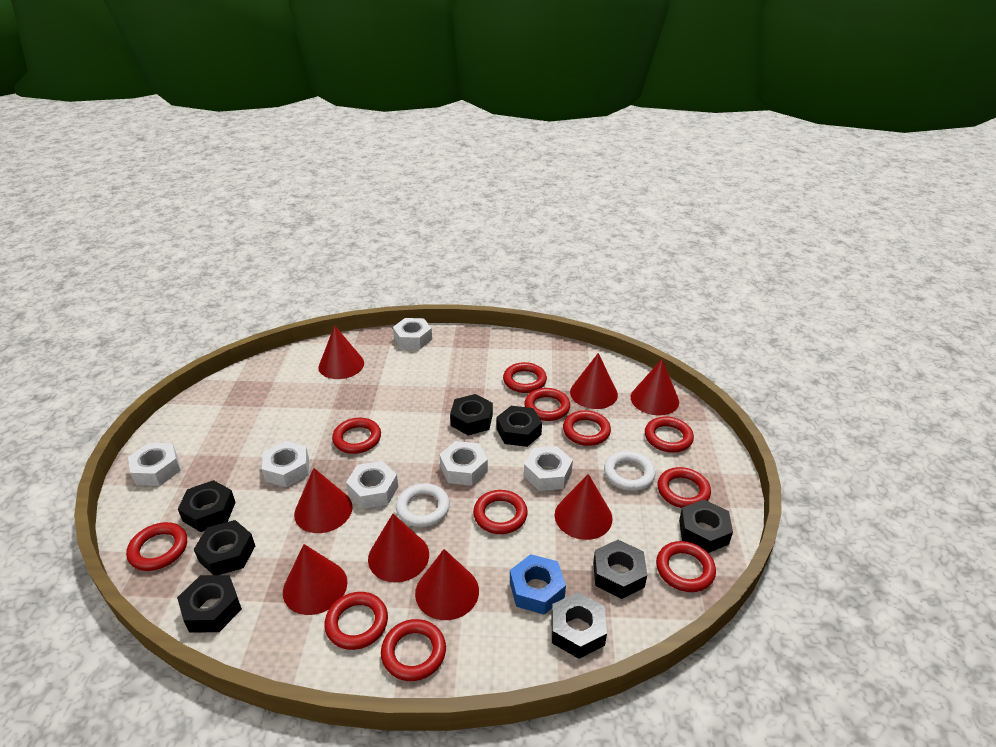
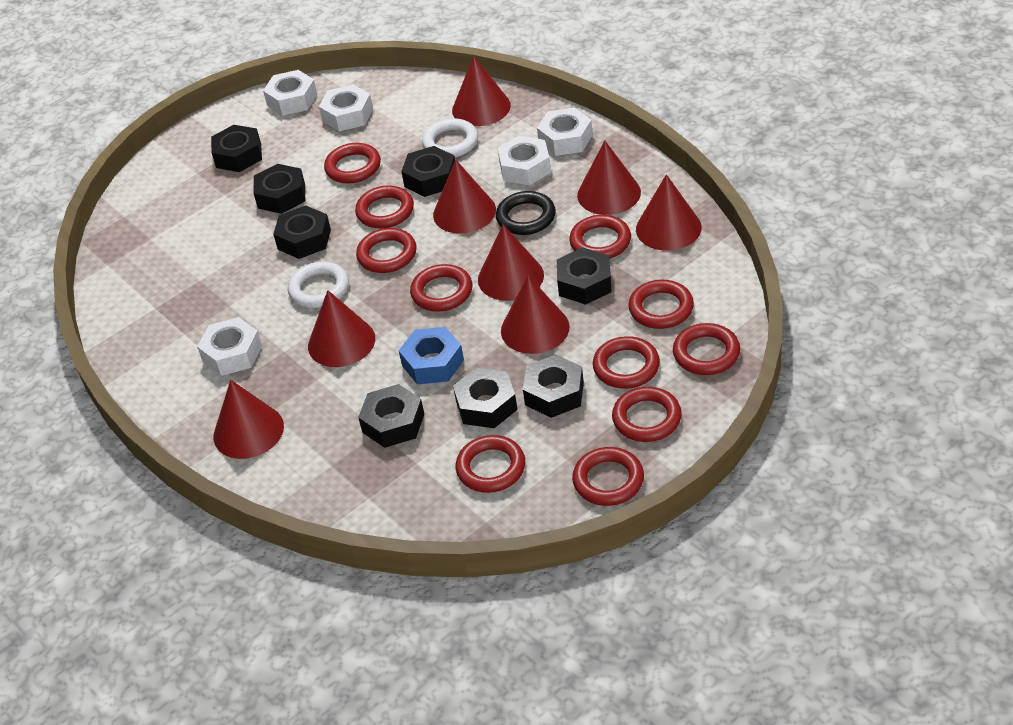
black ring: 0 -> 1
white nut: 6 -> 5

